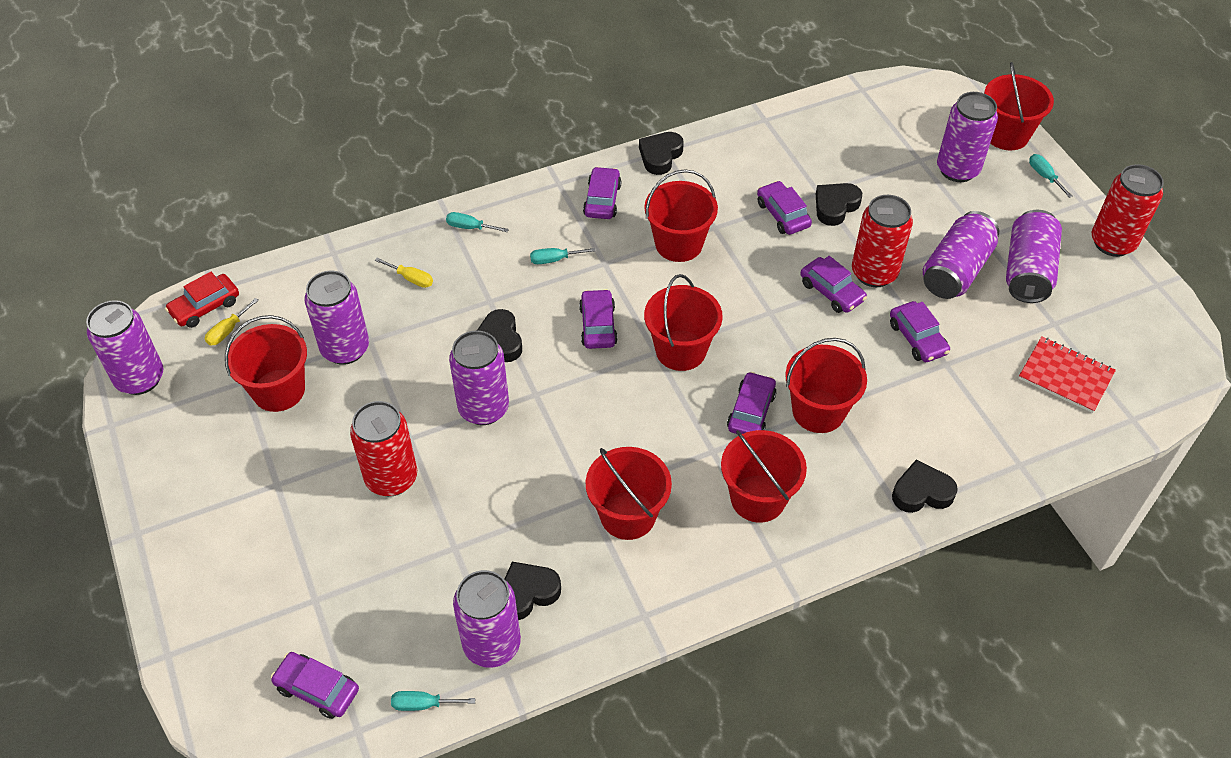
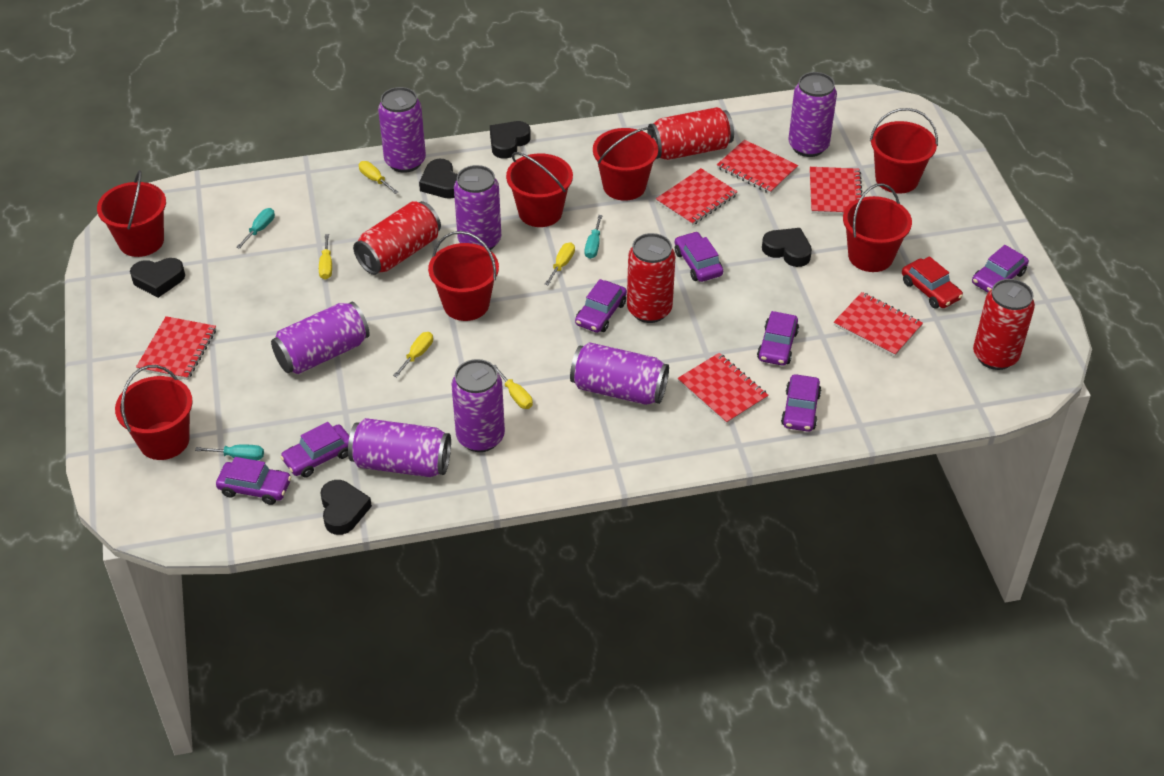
red can: 3 -> 4
red notebook: 1 -> 6
turquoise screwdriver: 4 -> 3
yellow screwdriver: 2 -> 5

